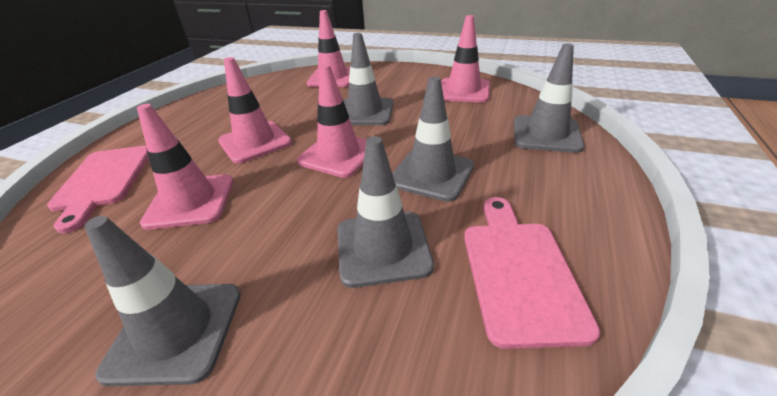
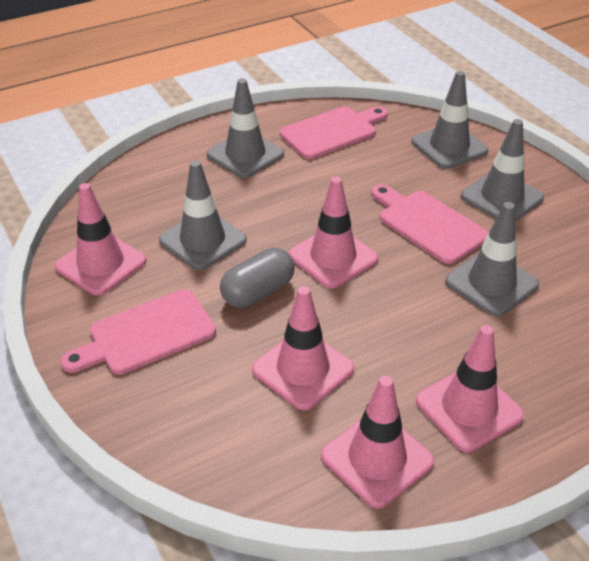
grey capsule: 0 -> 1
pink cutting board: 2 -> 3

